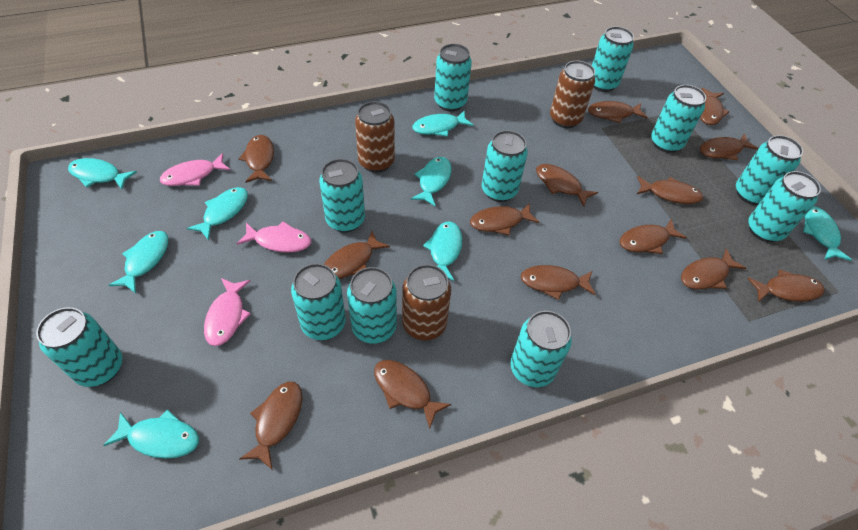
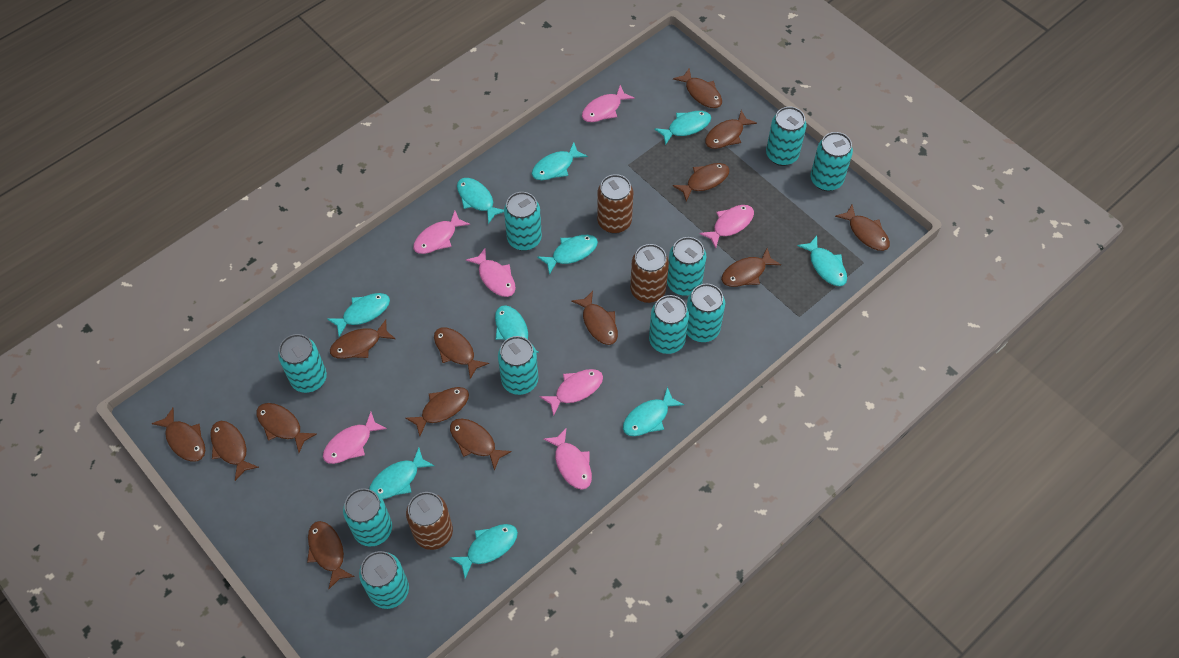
pink fish: 3 -> 7
turquoise can: 11 -> 10
turquoise fish: 8 -> 10

